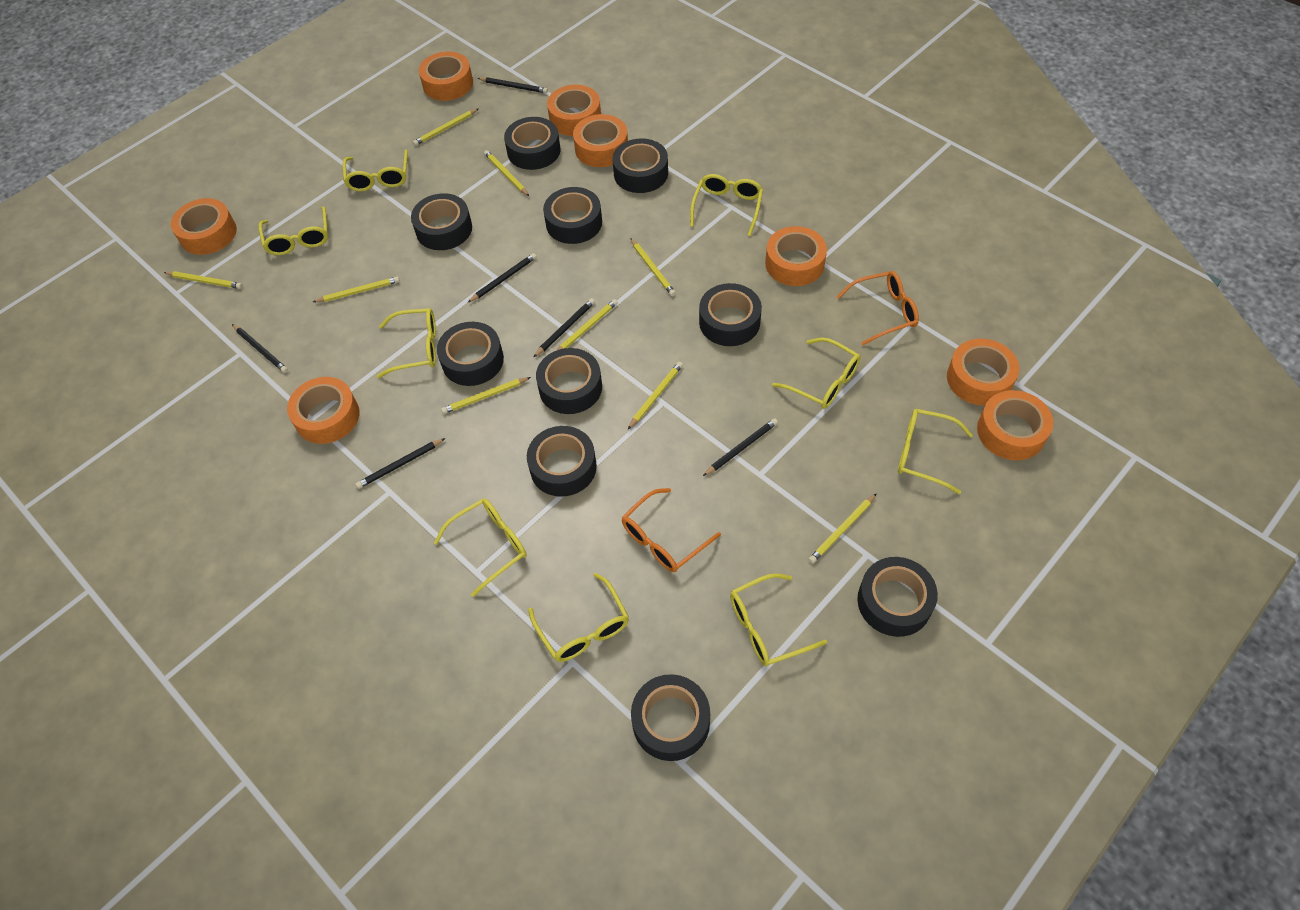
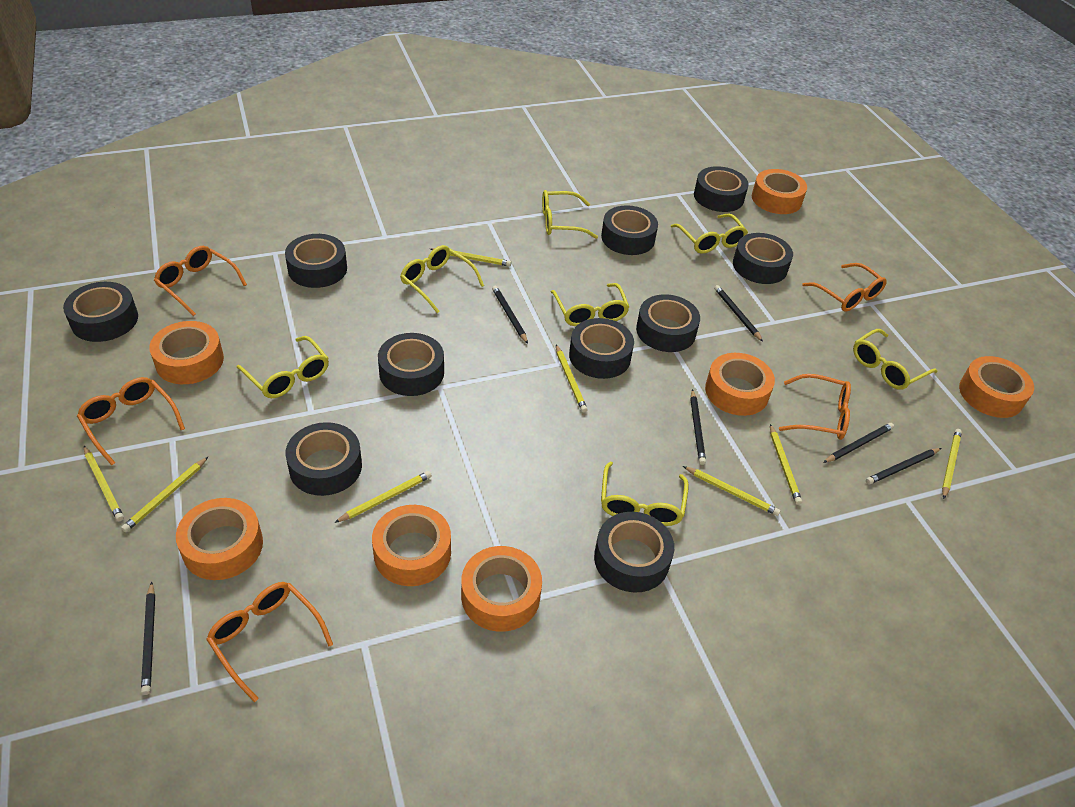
orange glasses: 2 -> 5
orange tape: 8 -> 7
yellow glasses: 9 -> 7
yellow pencil: 9 -> 8

